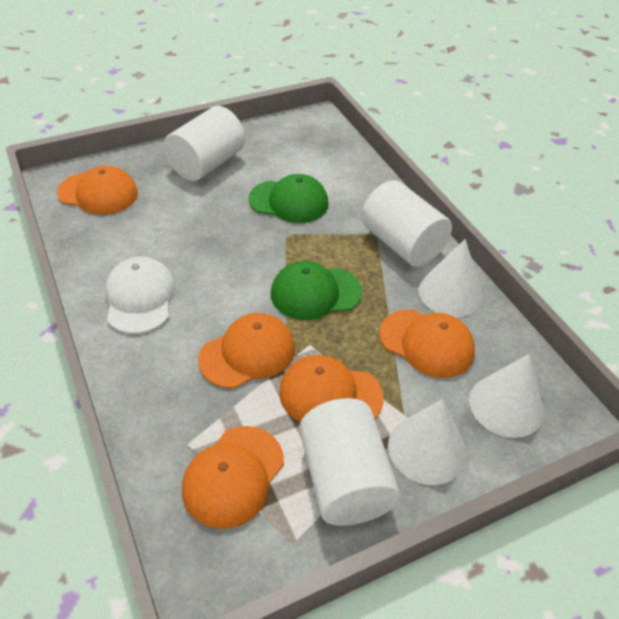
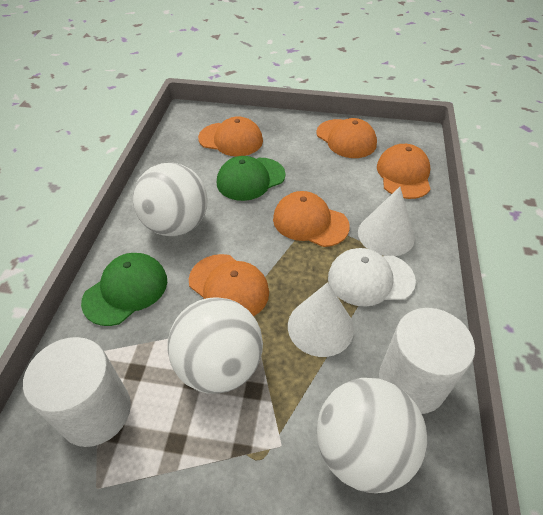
white ball: 0 -> 3
white cone: 3 -> 2
white cylinder: 3 -> 2

